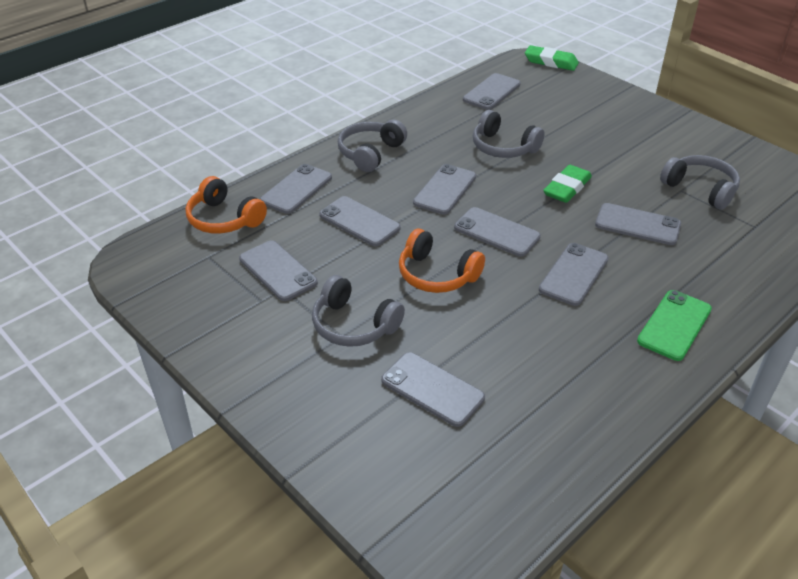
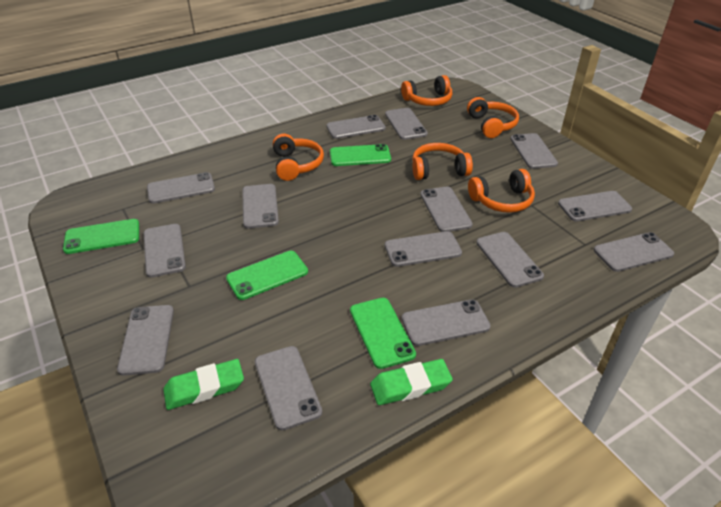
green phone: 1 -> 4
grey headphones: 4 -> 0
grey phone: 9 -> 14
orange headphones: 2 -> 5

